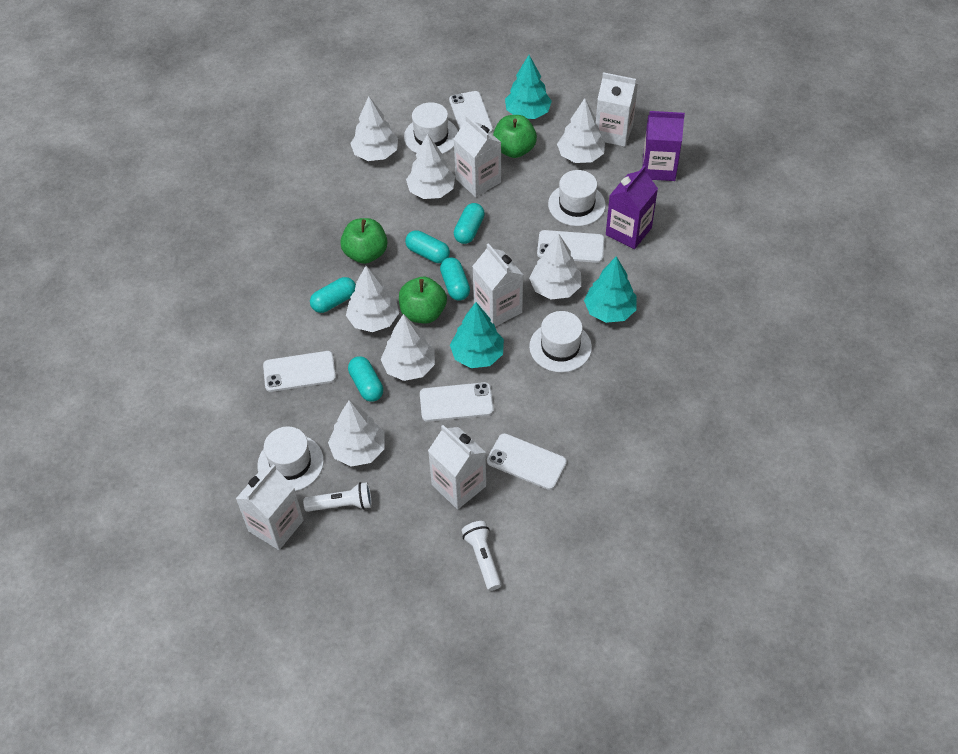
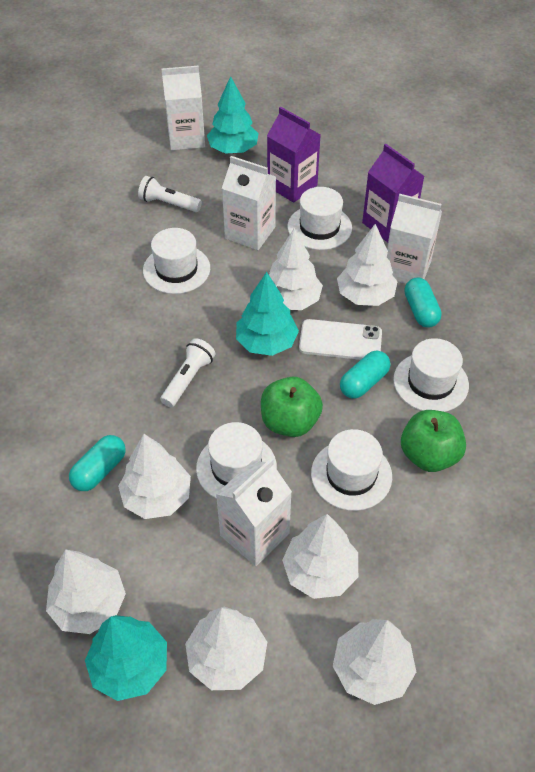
green apple: 3 -> 2
turquoise capsule: 5 -> 3
white carton: 5 -> 4
white hat: 4 -> 5
white phone: 5 -> 1

